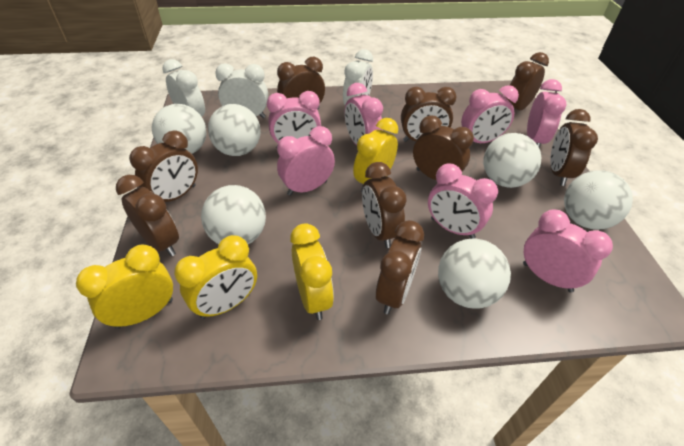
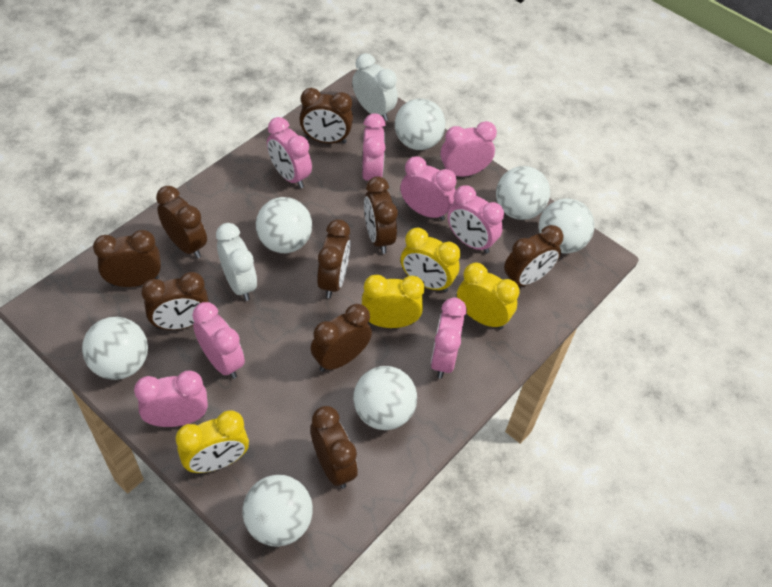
pink clock: 7 -> 8
white ball: 6 -> 7
white clock: 3 -> 2

